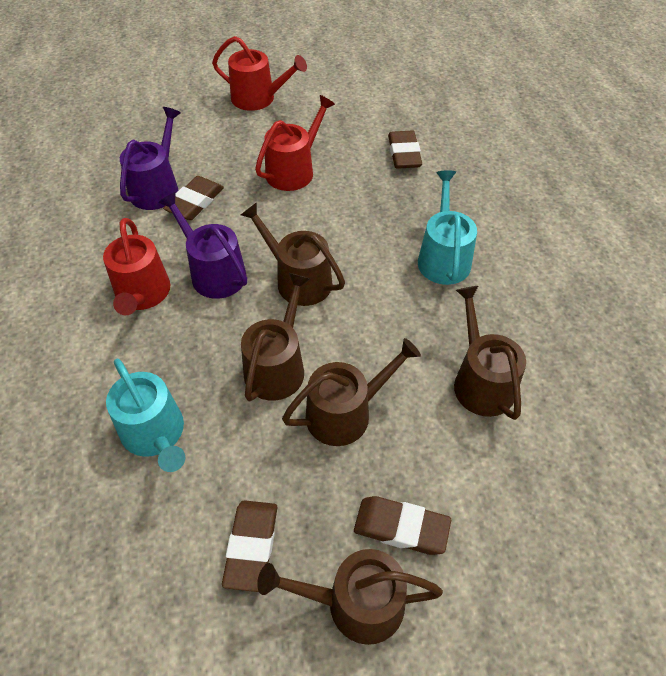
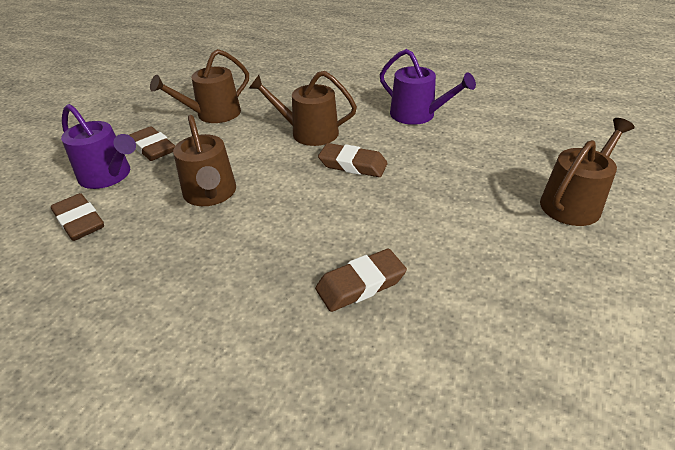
brown watering can: 5 -> 4
red watering can: 3 -> 0
turquoise watering can: 2 -> 0

